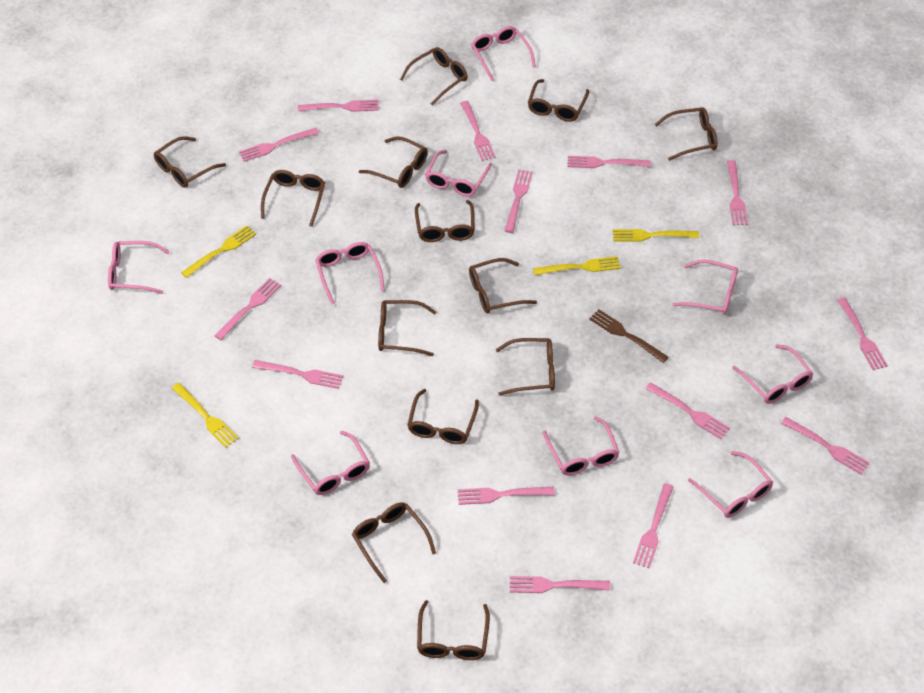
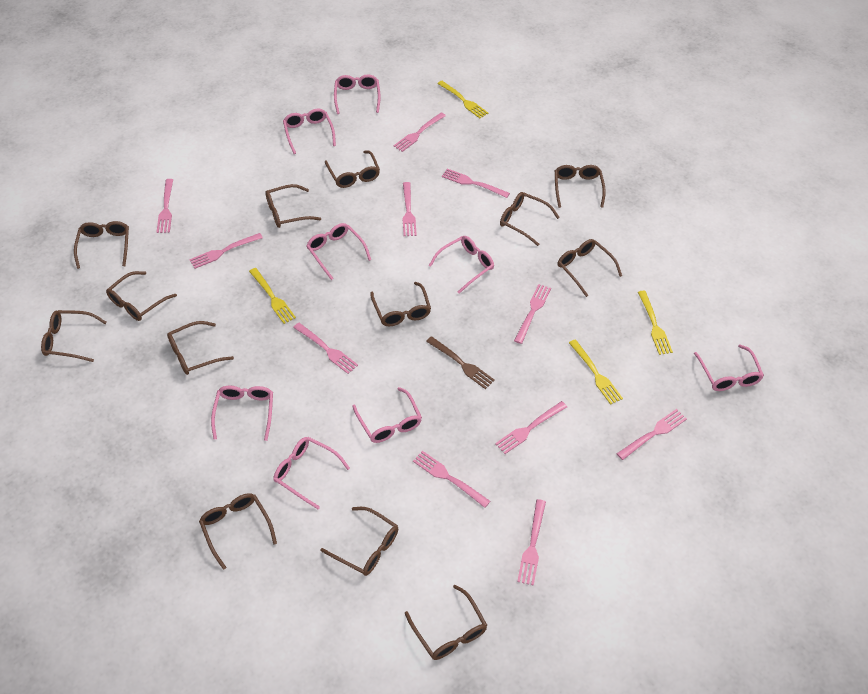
pink fork: 14 -> 11
pink glasses: 9 -> 8

